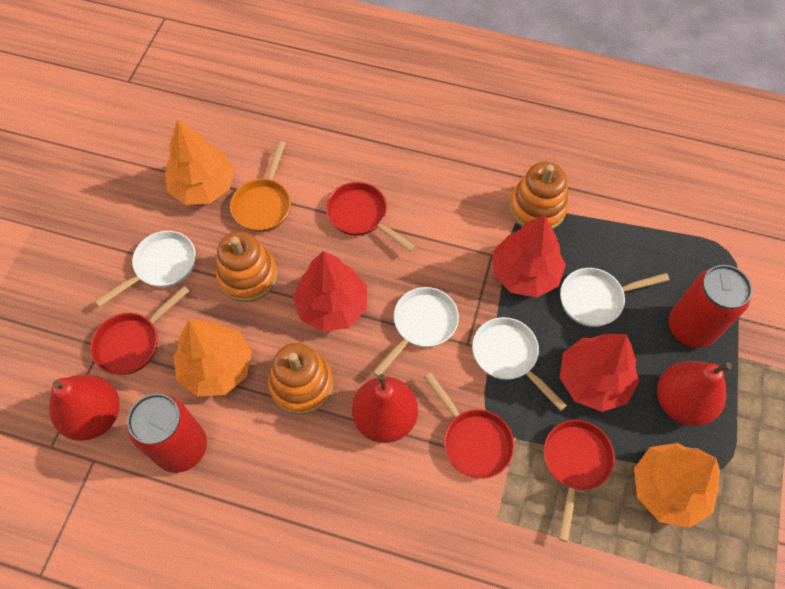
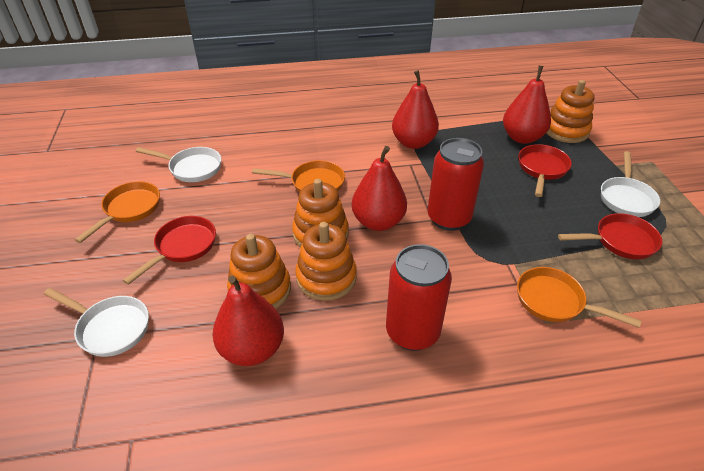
orange pan: 1 -> 3
orange stacking toy: 3 -> 4
orange tree: 3 -> 0
red pan: 4 -> 3
red pear: 3 -> 4
red tree: 3 -> 0
white pan: 4 -> 3

